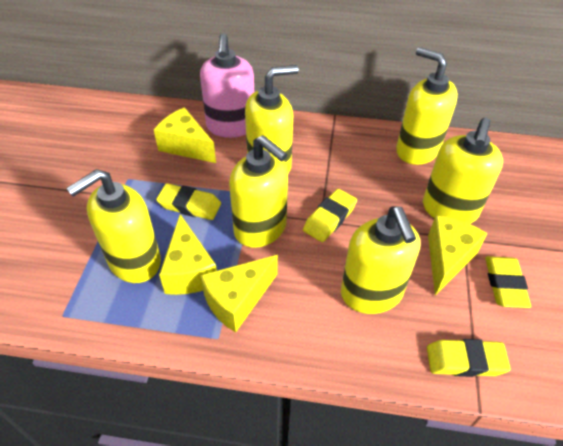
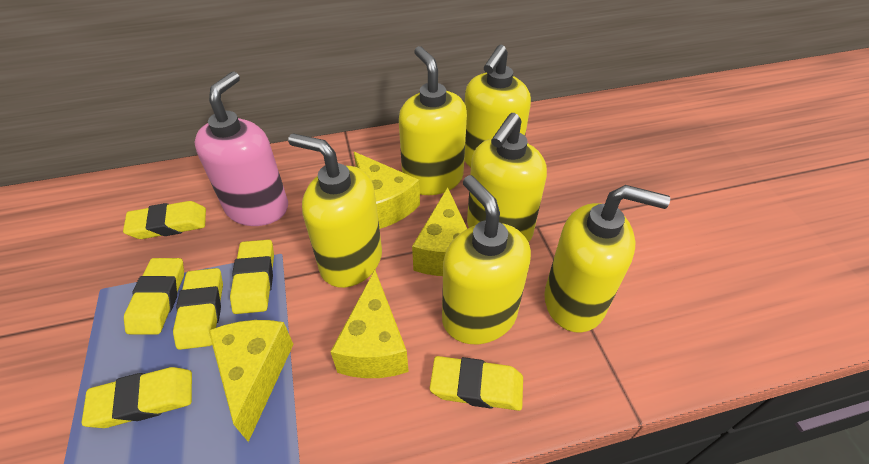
yellow eraser: 4 -> 6

